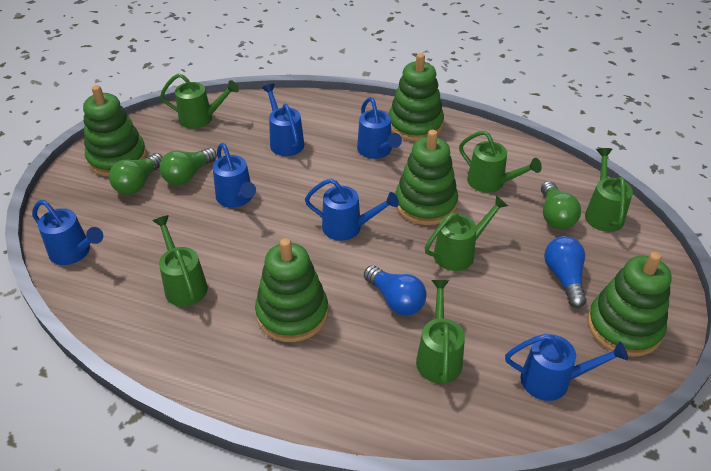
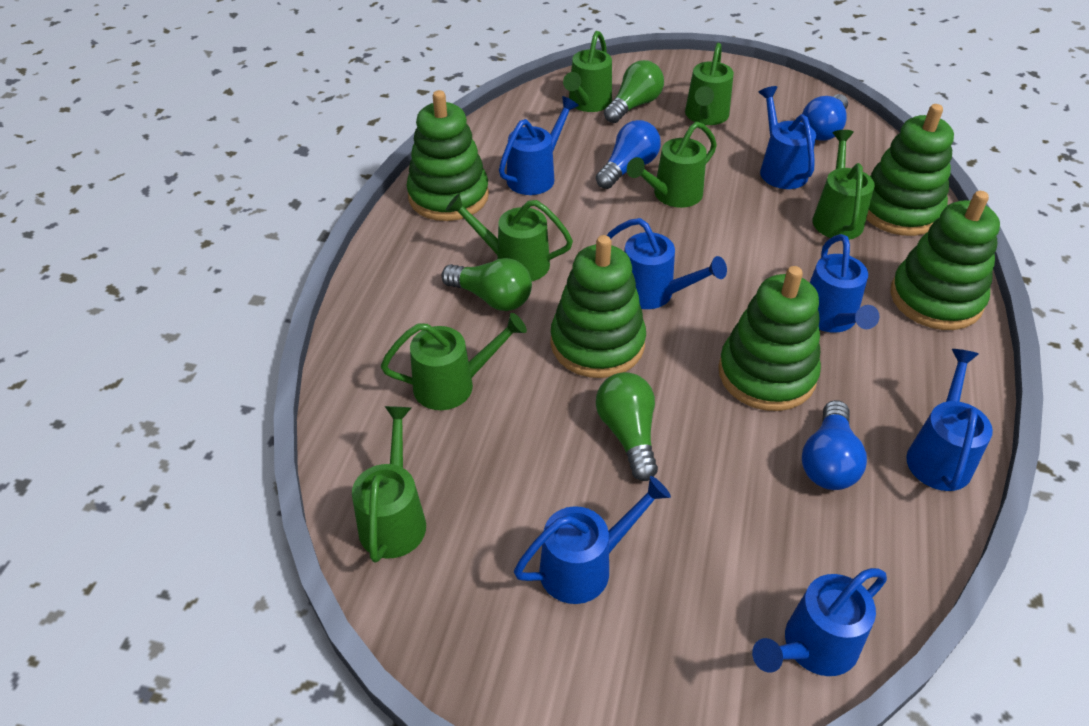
blue light bulb: 2 -> 3
blue watering can: 6 -> 7
green watering can: 6 -> 7

